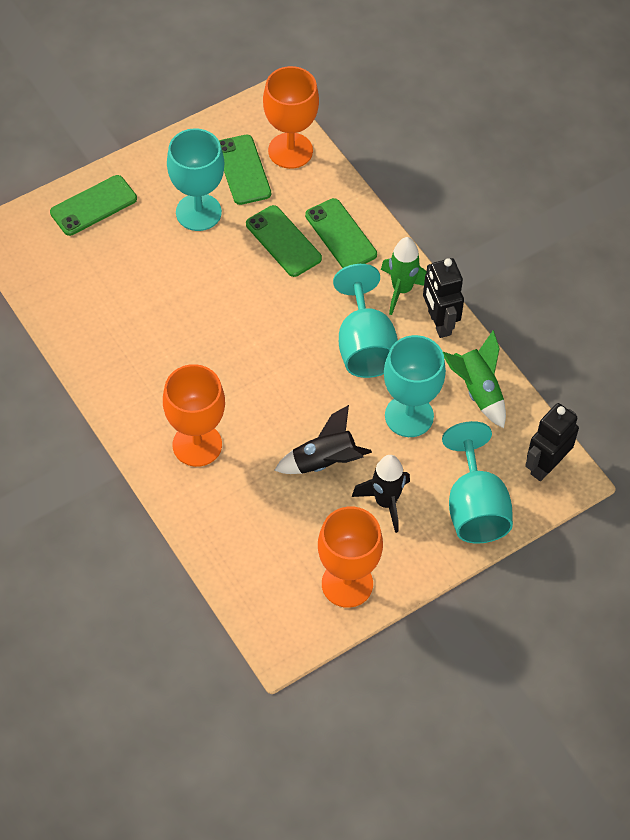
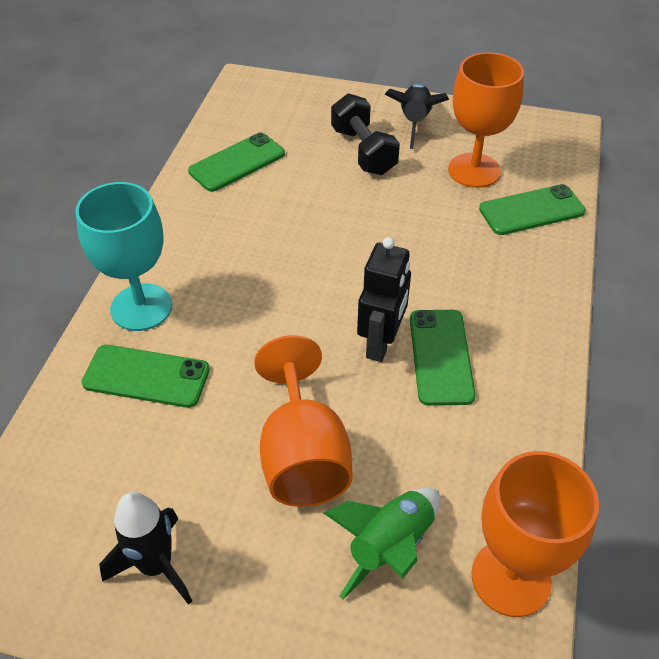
black dumbbell: 0 -> 1
black robot: 2 -> 1
green rocket: 2 -> 1
turquoise goblet: 4 -> 1

